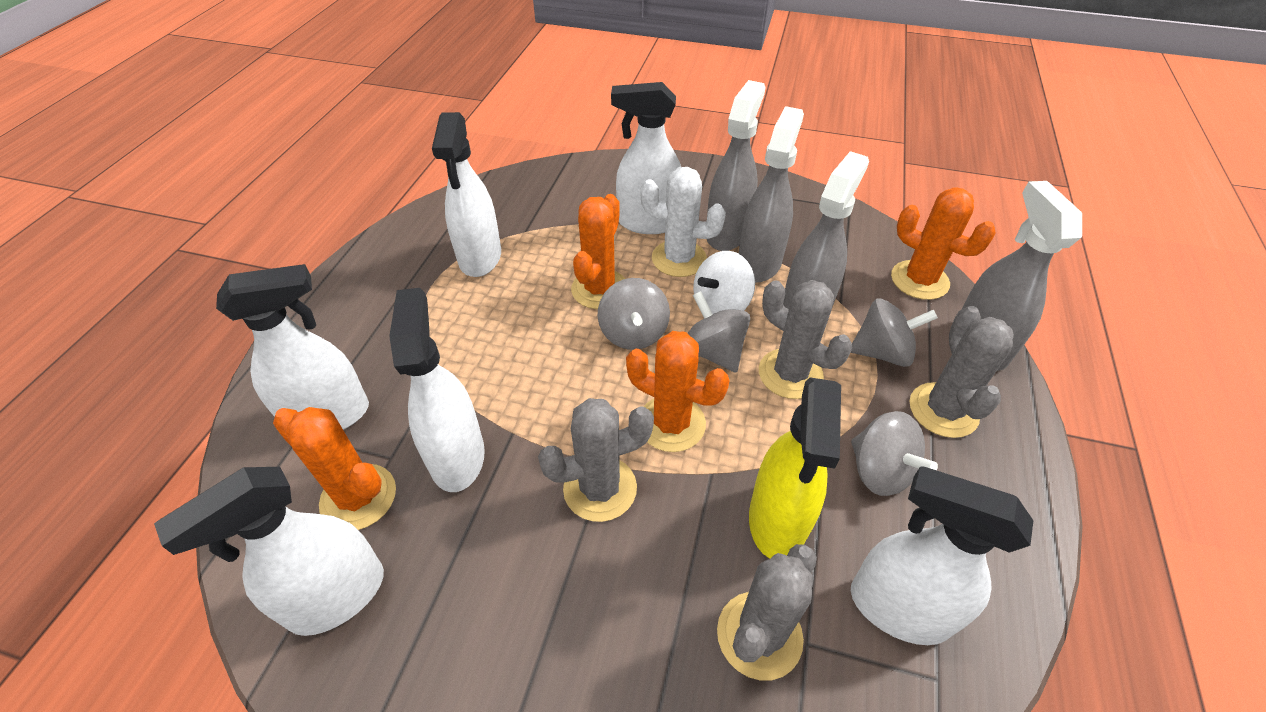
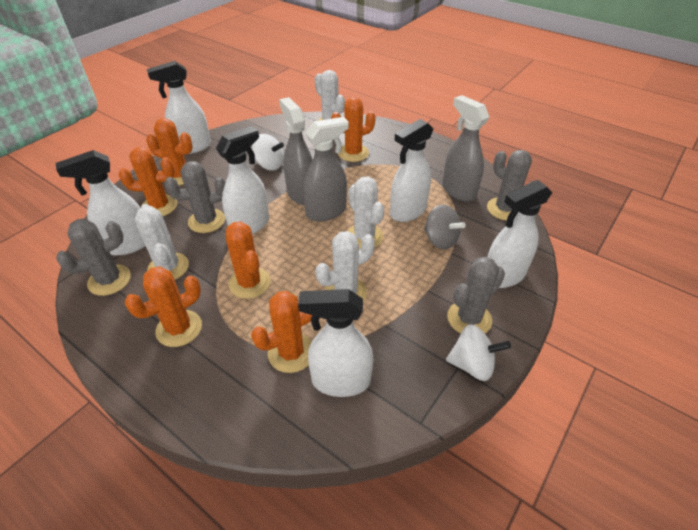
grey spinning top: 4 -> 1
grey spray bottle: 4 -> 3
orange cactus: 4 -> 6
white cactus: 1 -> 4
white spinning top: 1 -> 2
yellow spray bottle: 1 -> 0

